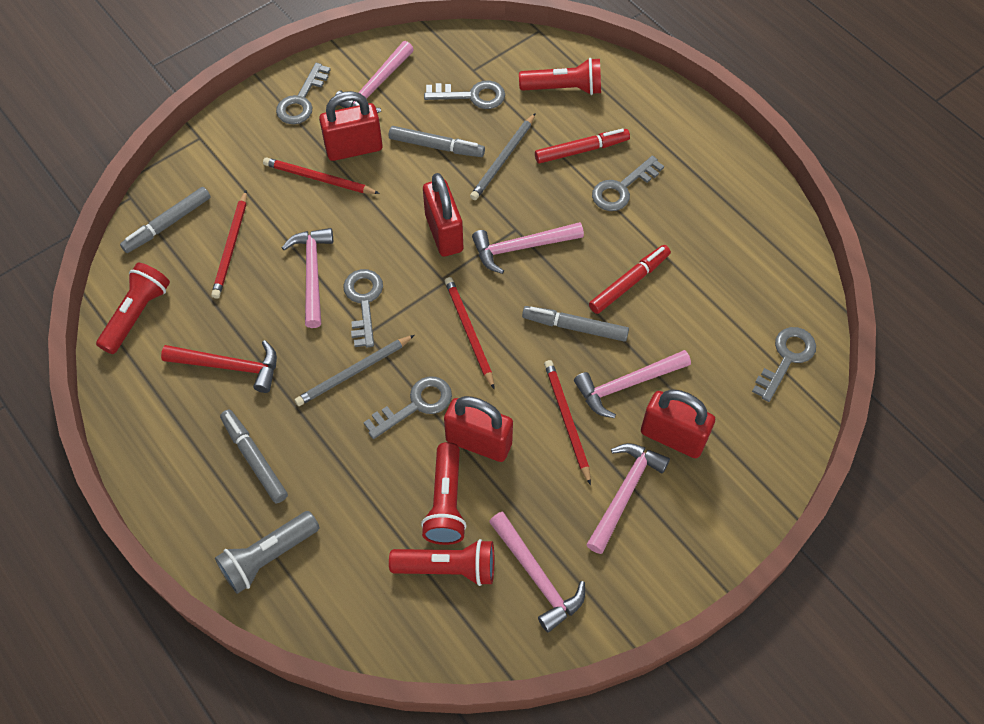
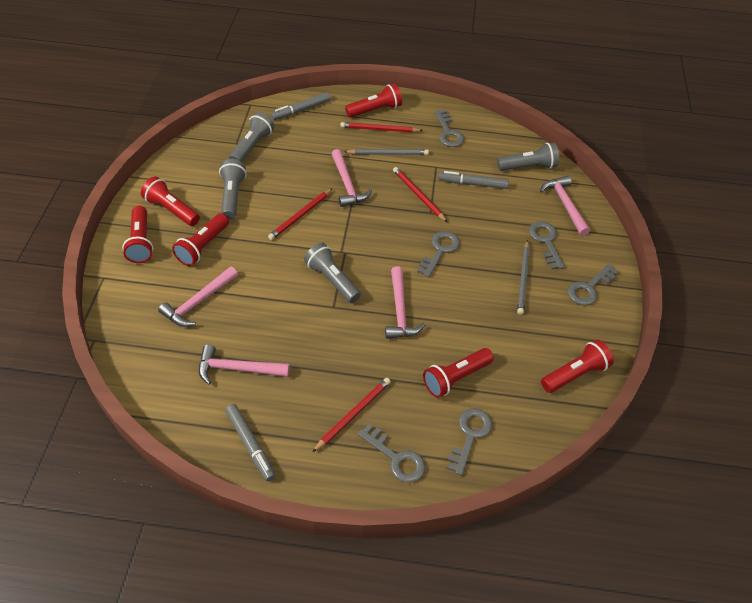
grey flashlight: 1 -> 4
grey marker: 4 -> 3
pink hammer: 6 -> 5
red flashlight: 4 -> 6
red hammer: 1 -> 0
red marker: 2 -> 0
red padlock: 4 -> 0

